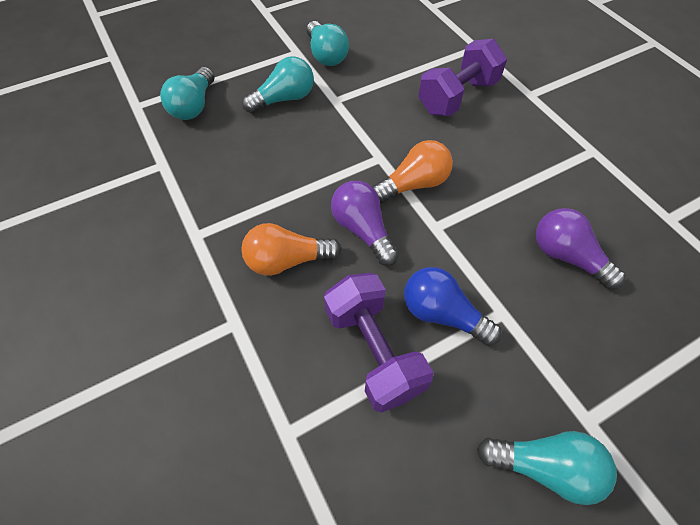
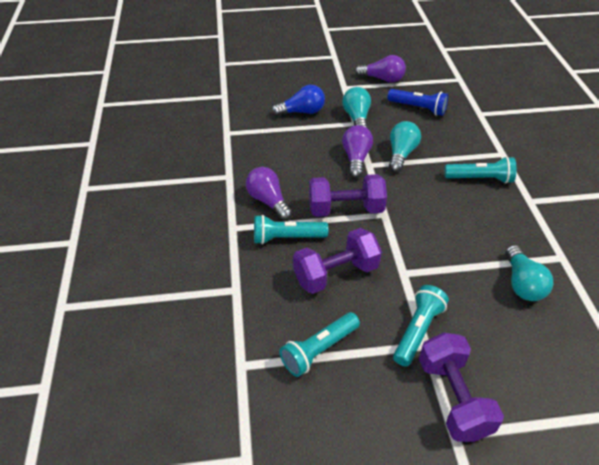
blue flashlight: 0 -> 1
orange light bulb: 2 -> 0
purple dumbbell: 2 -> 3
purple light bulb: 2 -> 3
turquoise flashlight: 0 -> 4
turquoise light bulb: 4 -> 3

